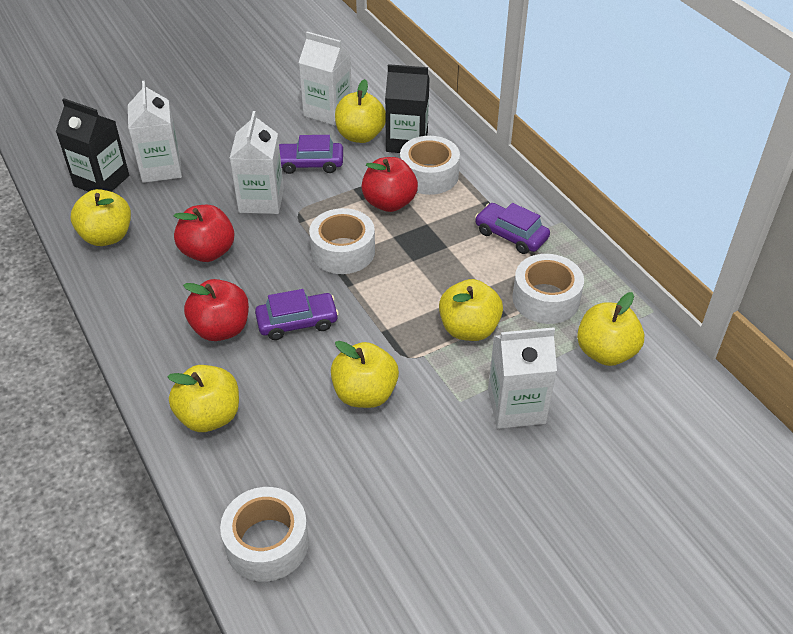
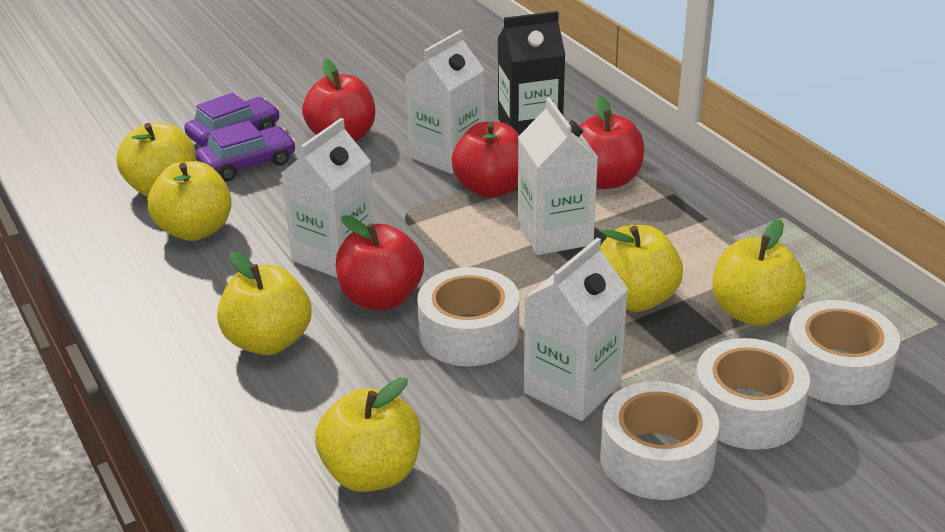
black carton: 2 -> 1
purple car: 3 -> 2
red apple: 3 -> 4

